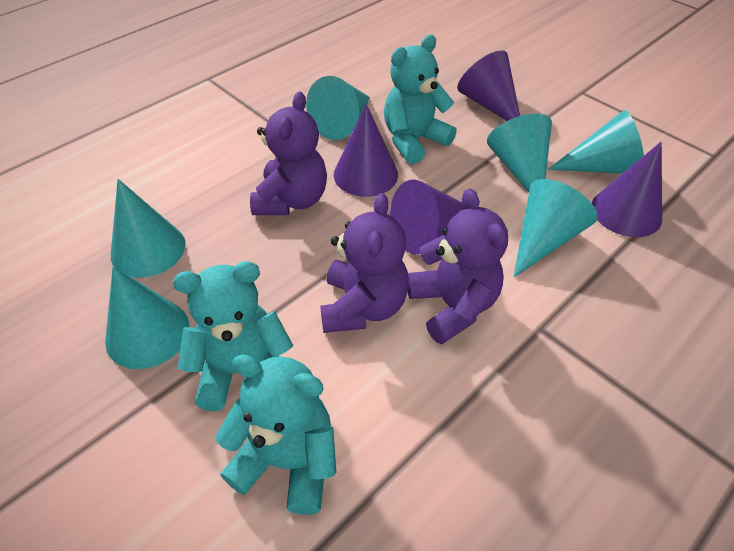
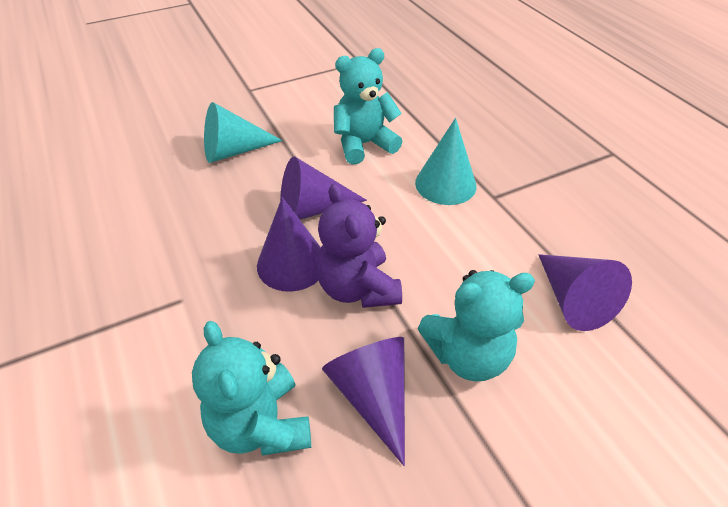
purple teddy bear: 3 -> 1
turquoise cone: 6 -> 2

